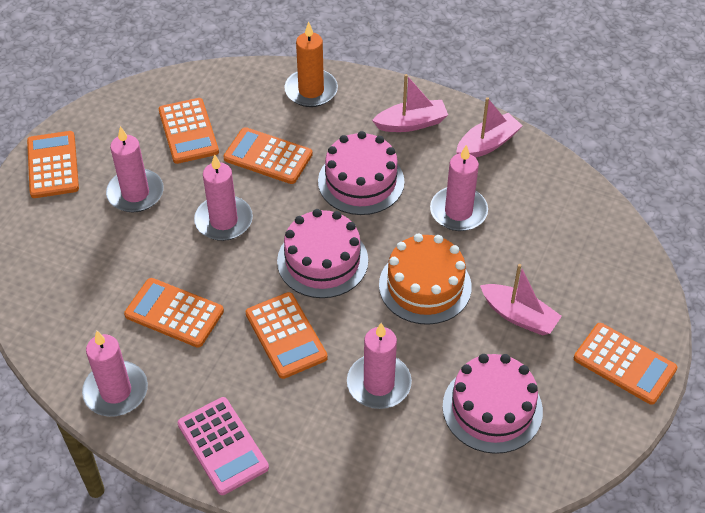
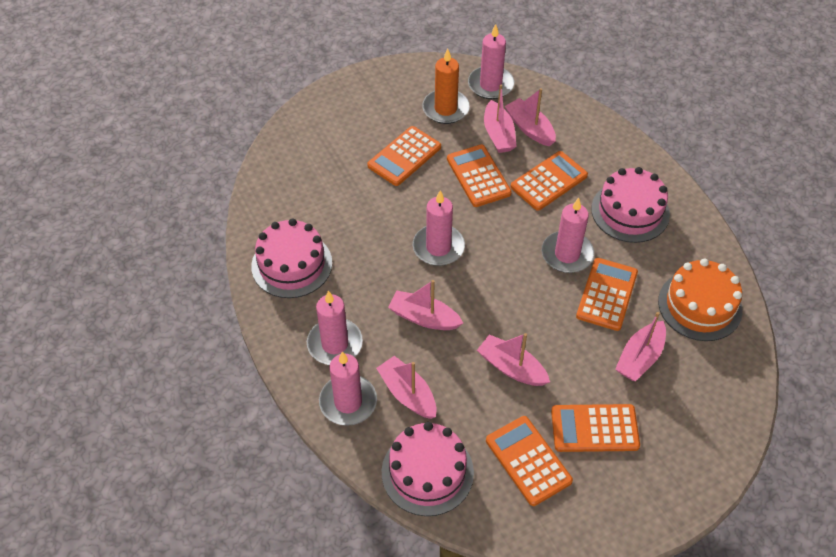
pink boat: 3 -> 6
pink calculator: 1 -> 0

